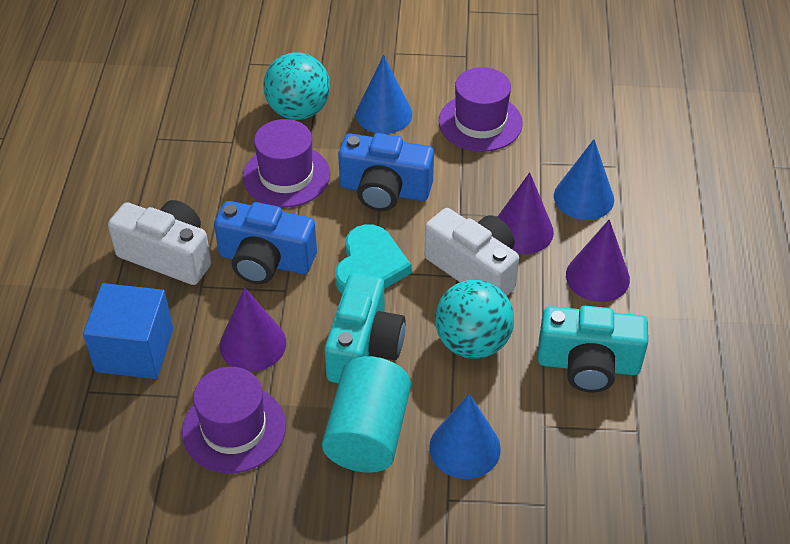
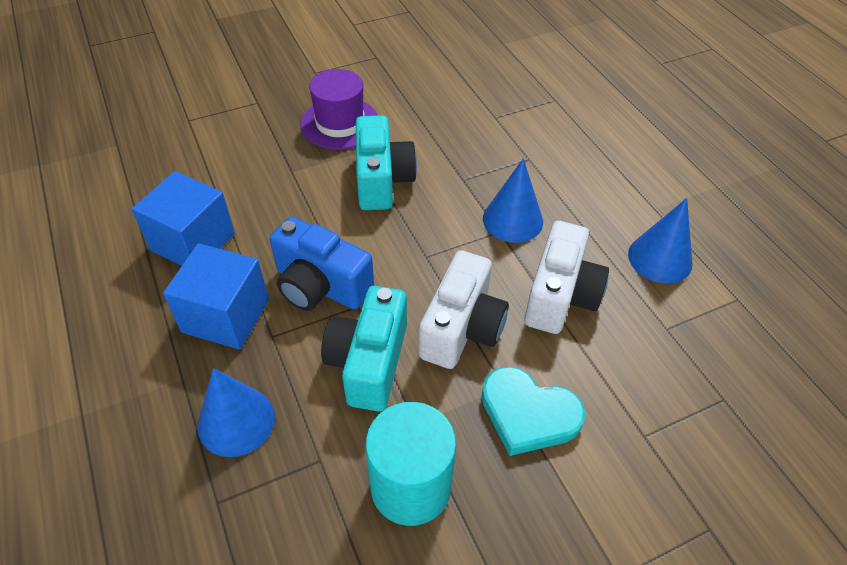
blue camera: 2 -> 1
blue cube: 1 -> 2
purple cone: 3 -> 0
purple hat: 3 -> 1
turquoise ball: 2 -> 0

